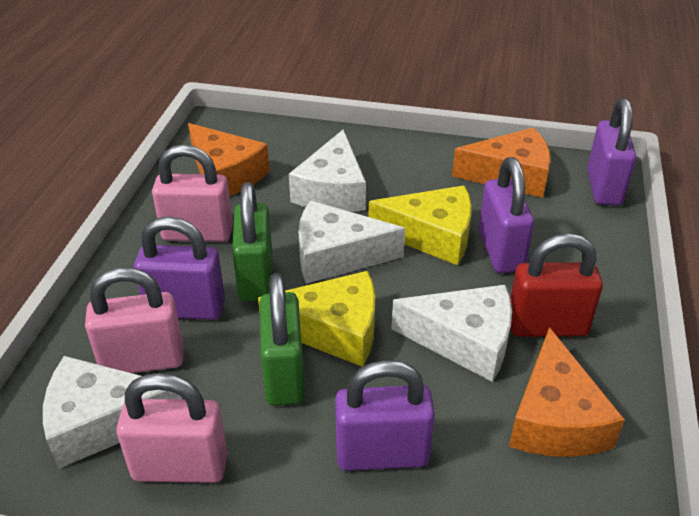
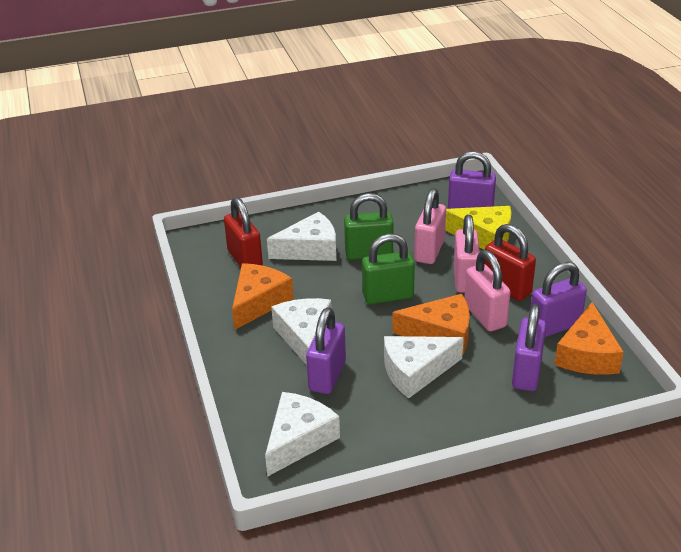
red padlock: 1 -> 2
yellow cheese: 2 -> 1

